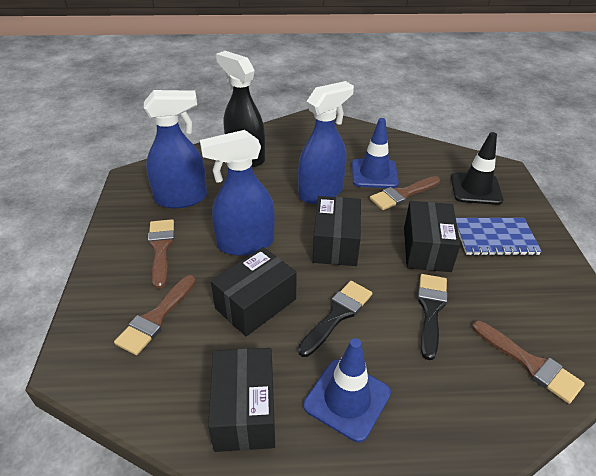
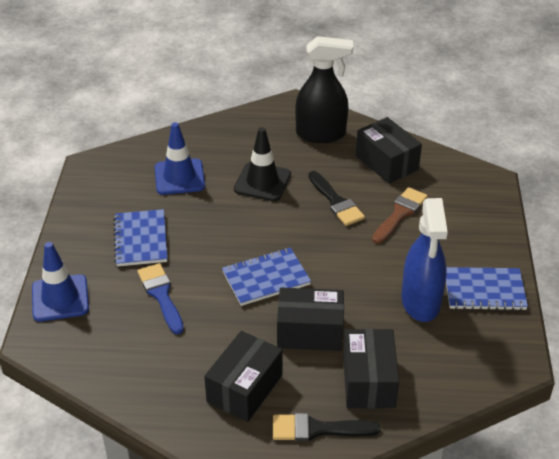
blue brush: 0 -> 1
blue notebook: 1 -> 3
blue spray bottle: 3 -> 1
brown brush: 4 -> 1

